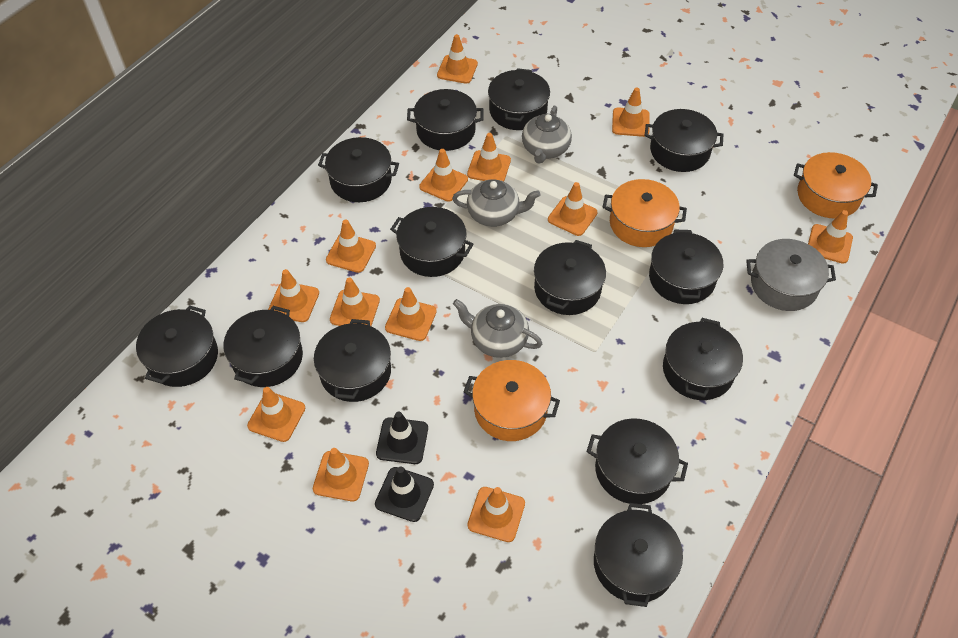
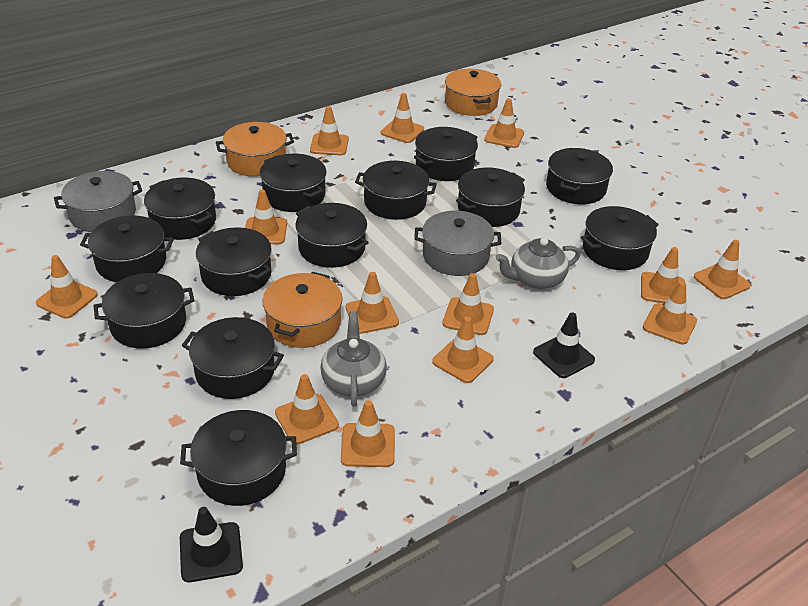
grey pot: 1 -> 2
grey teapot: 3 -> 2

